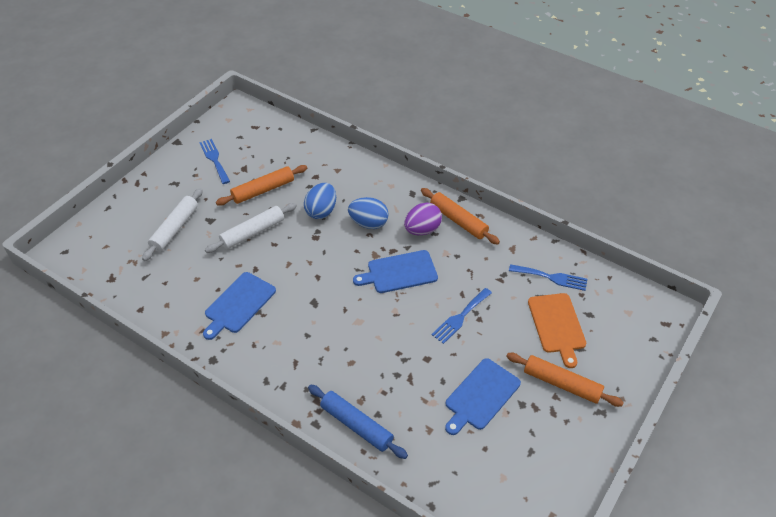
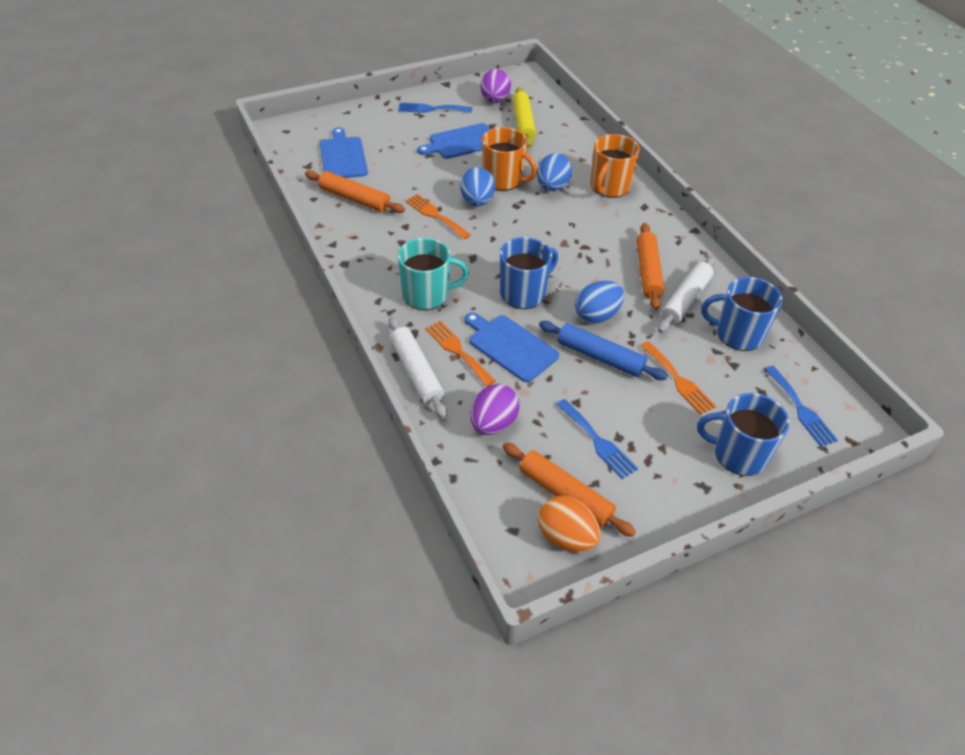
blue egg: 2 -> 3
blue mug: 0 -> 3
orange cutting board: 1 -> 0
orange egg: 0 -> 1
orange fork: 0 -> 3
orange mug: 0 -> 2
purple egg: 1 -> 2
turquoise mug: 0 -> 1
yellow rolling pin: 0 -> 1

